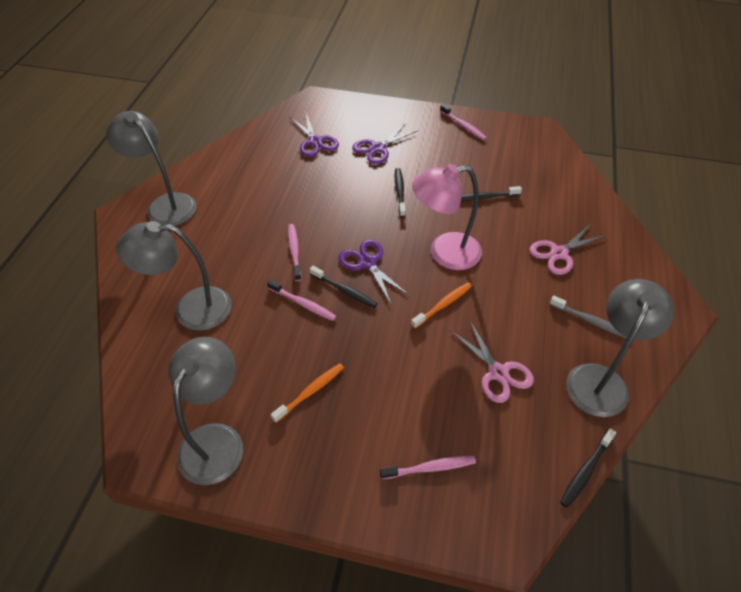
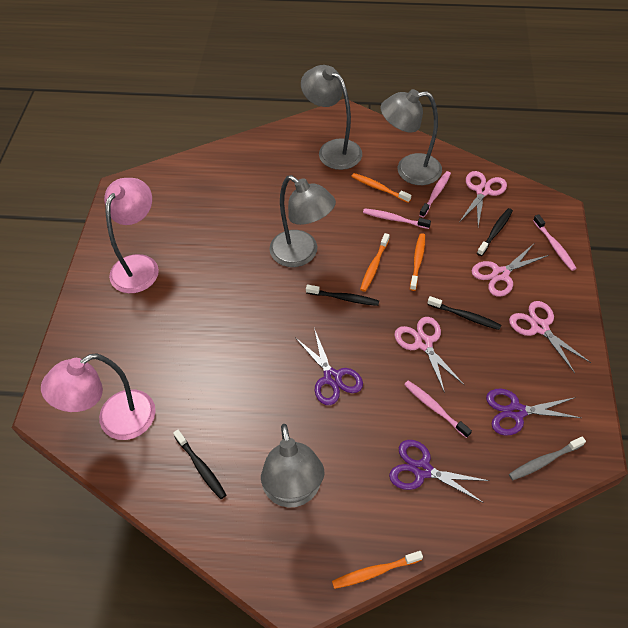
orange toothbrush: 2 -> 4
pink lamp: 1 -> 2
pink scissors: 2 -> 4

